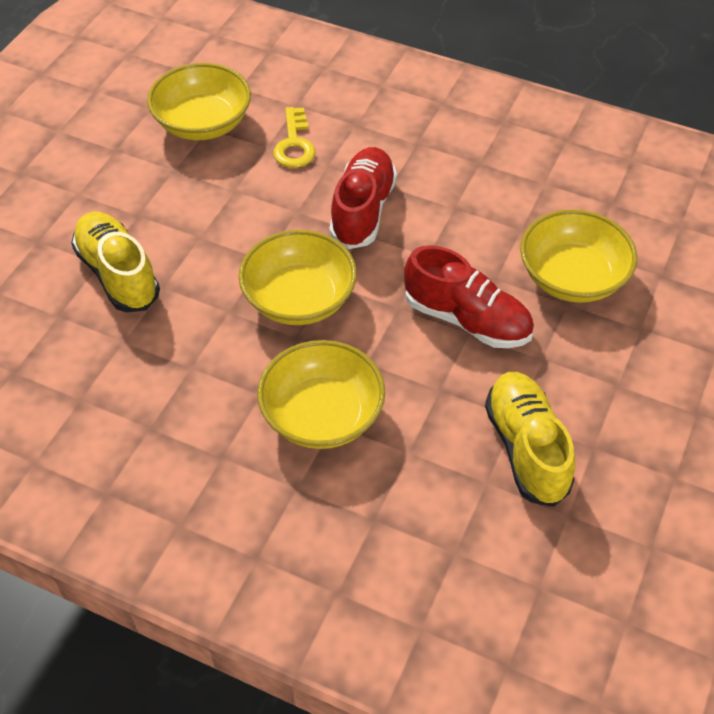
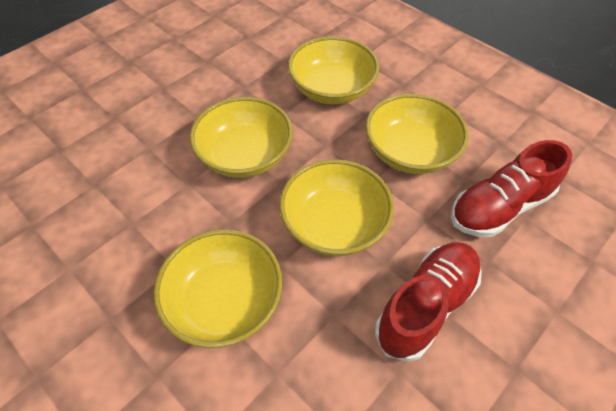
yellow bowl: 4 -> 5
yellow key: 1 -> 0
yellow shoe: 2 -> 0

